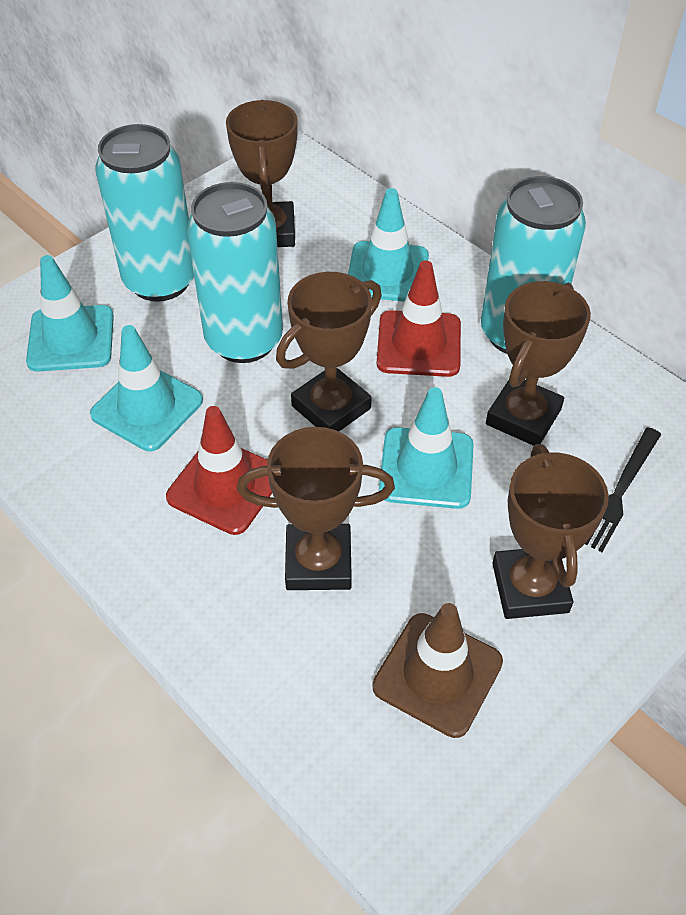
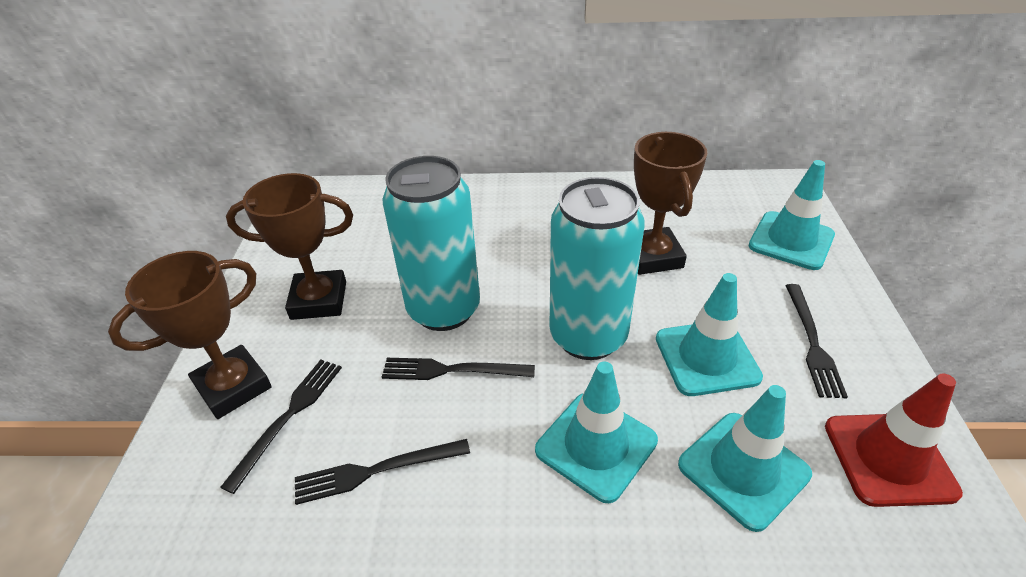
black fork: 1 -> 4
brown traffic cone: 1 -> 0
brown trophy: 5 -> 3
red traffic cone: 2 -> 1
turquoise can: 3 -> 2

